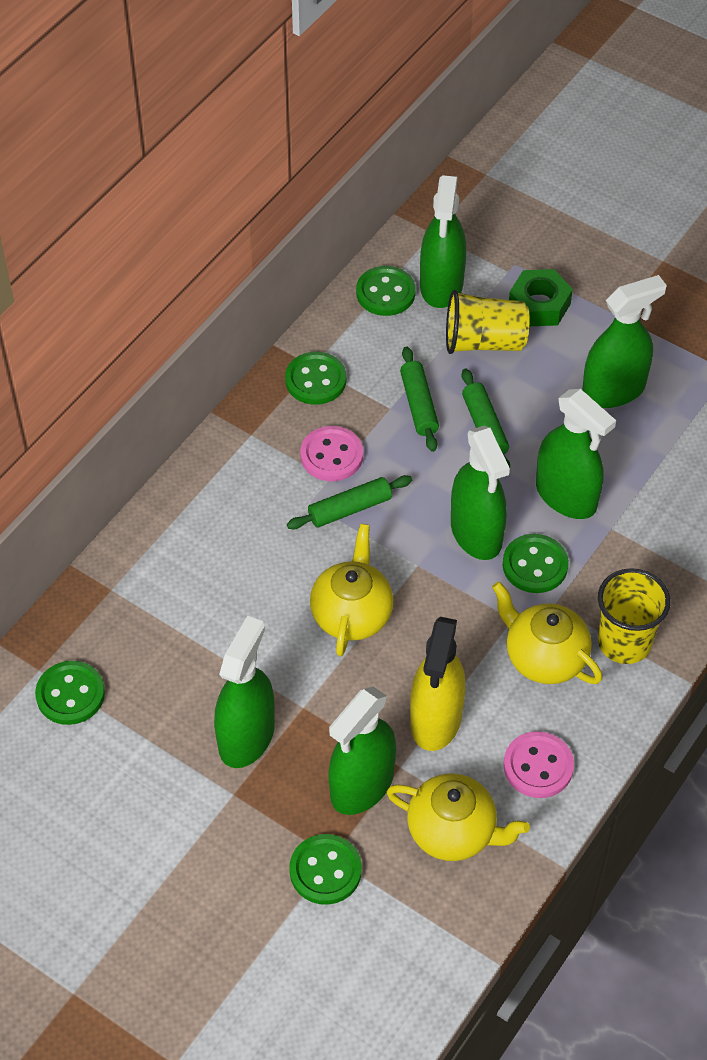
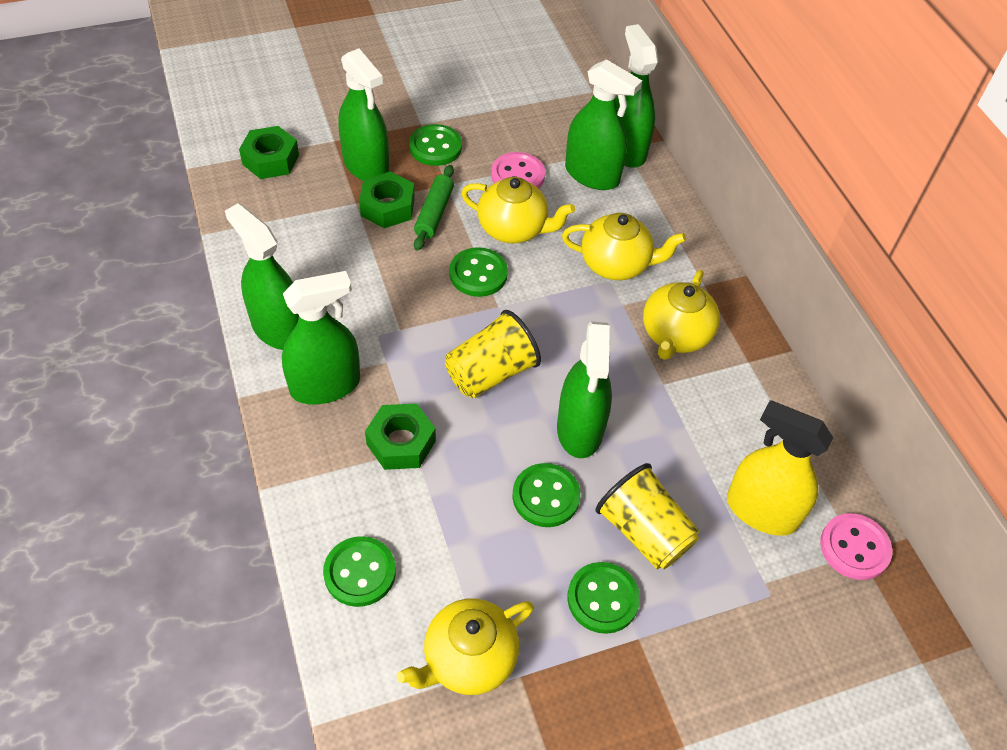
green nut: 1 -> 3
green rolling pin: 3 -> 1
yellow teapot: 3 -> 4

